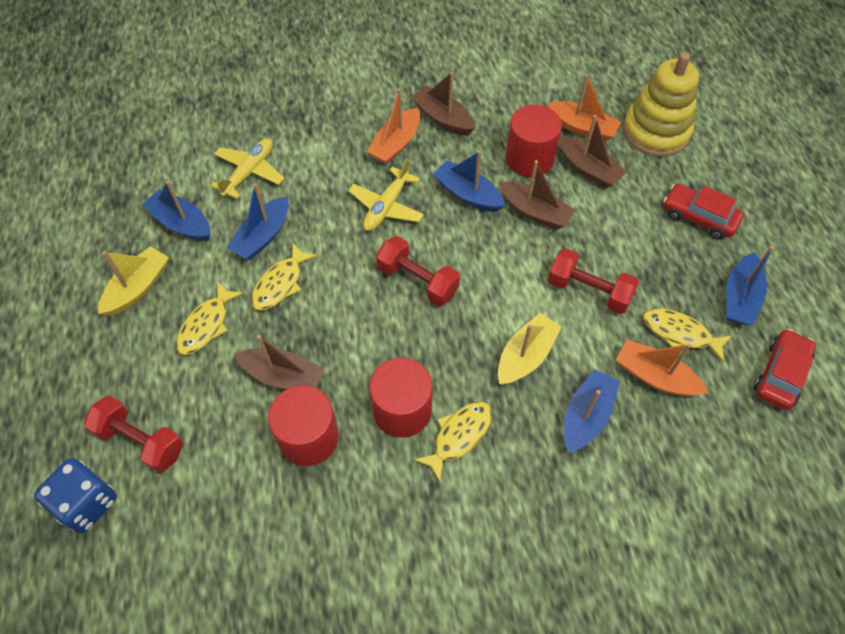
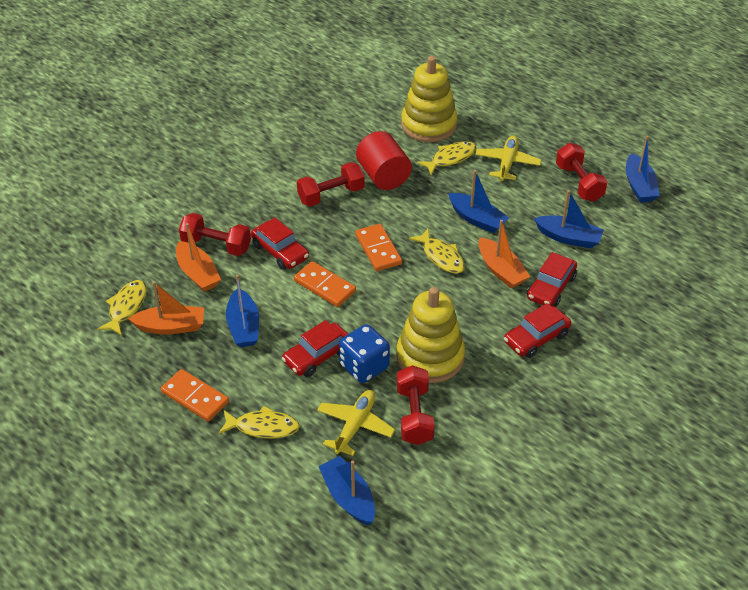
brown boat: 4 -> 0
orange domino: 0 -> 3
red car: 2 -> 4
red cylinder: 3 -> 1
red dumbbell: 3 -> 4
yellow boat: 2 -> 0
yellow stacking toy: 1 -> 2

